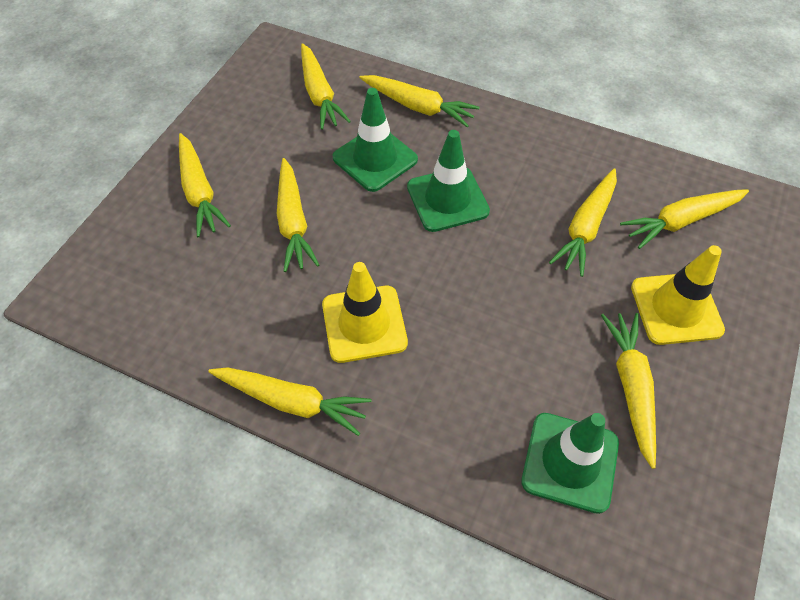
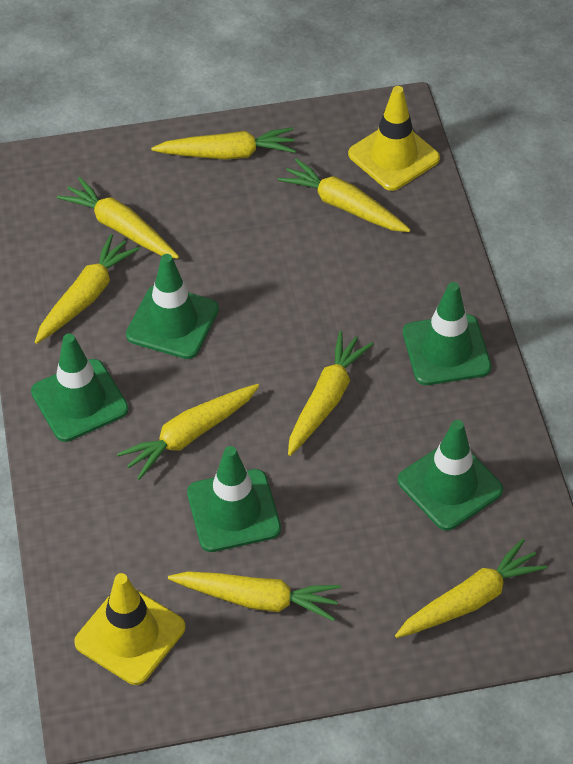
green traffic cone: 3 -> 5

